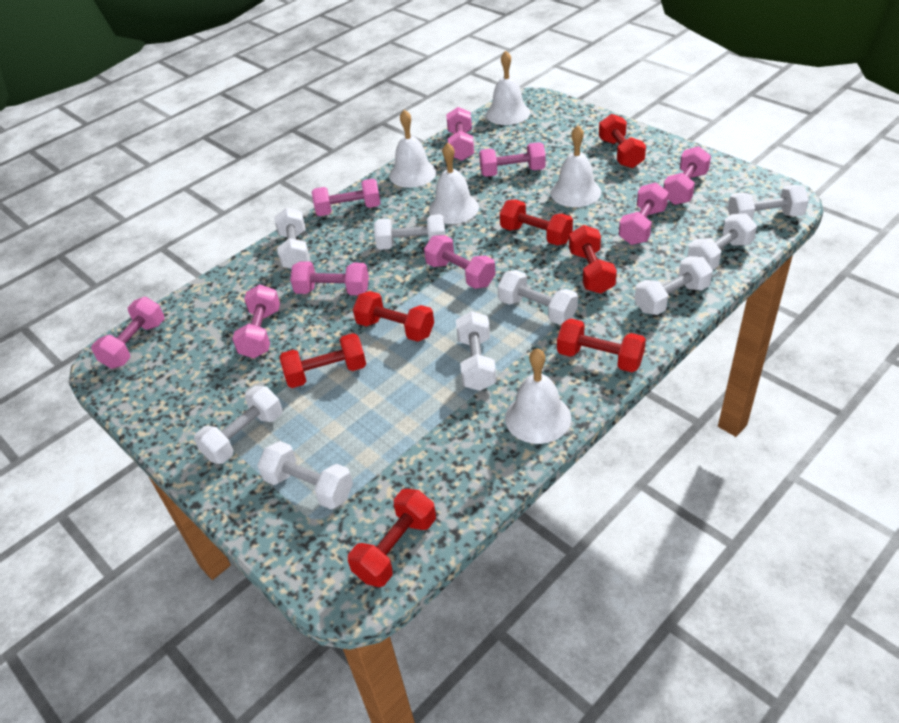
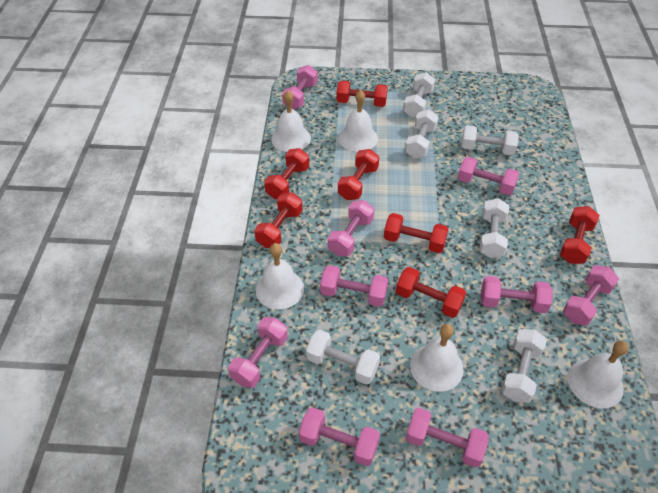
white dumbbell: 9 -> 6

